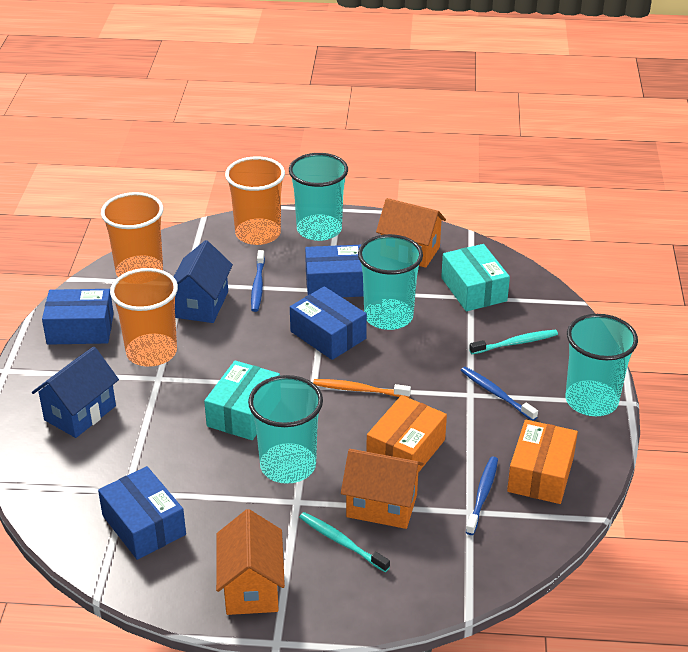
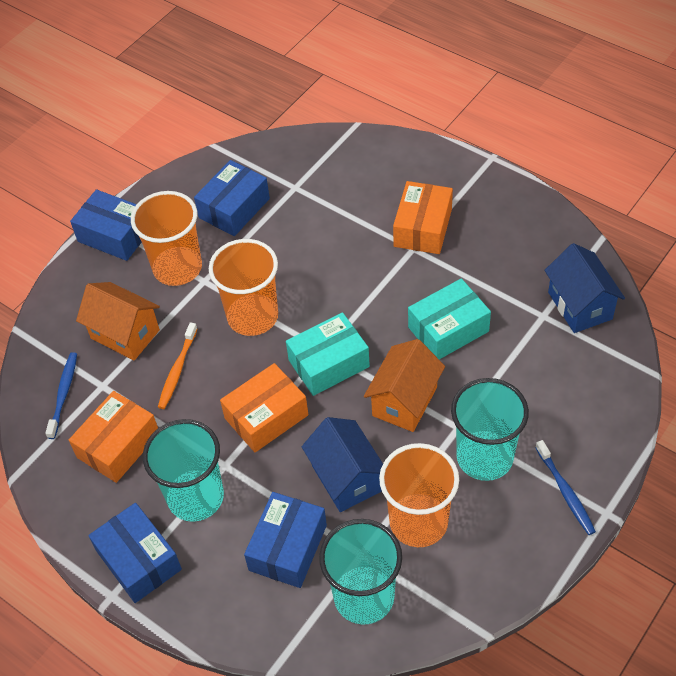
blue toothbrush: 3 -> 2
orange box: 2 -> 3
orange house: 3 -> 2
turquoise cup: 4 -> 3
turquoise toothbrush: 2 -> 0

